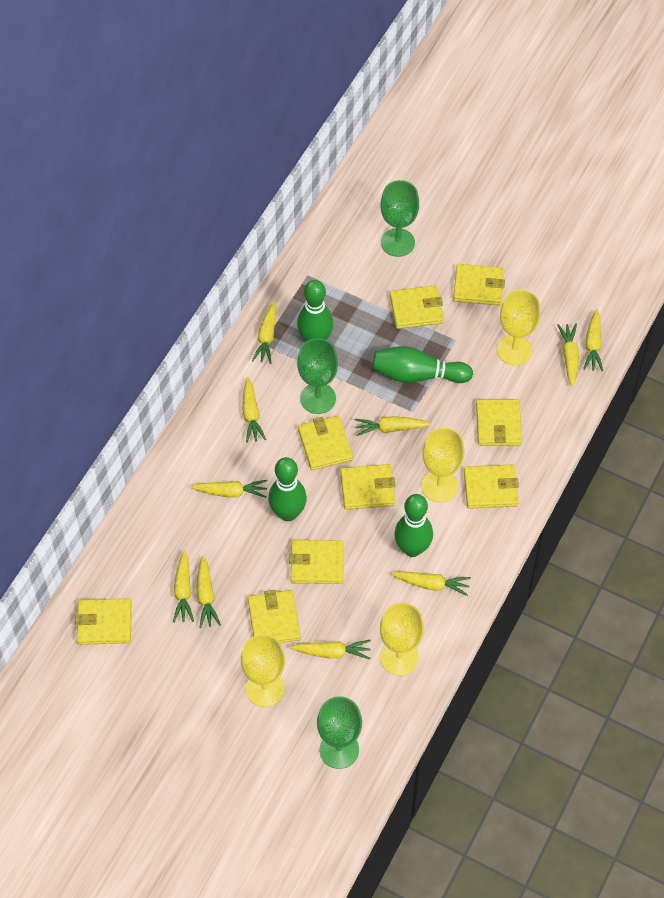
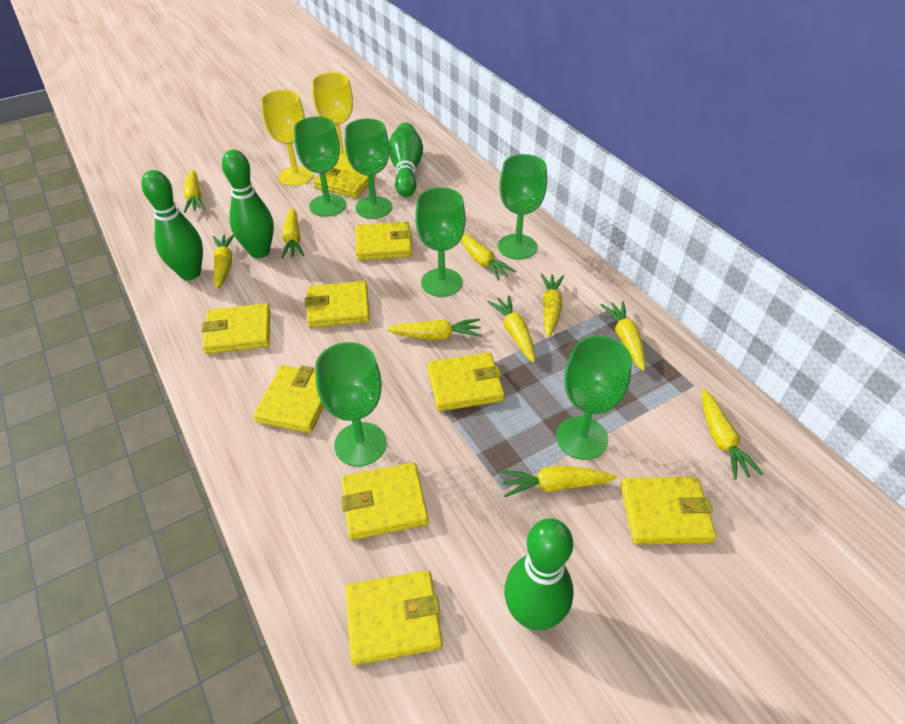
green goblet: 3 -> 6
yellow goblet: 4 -> 2

